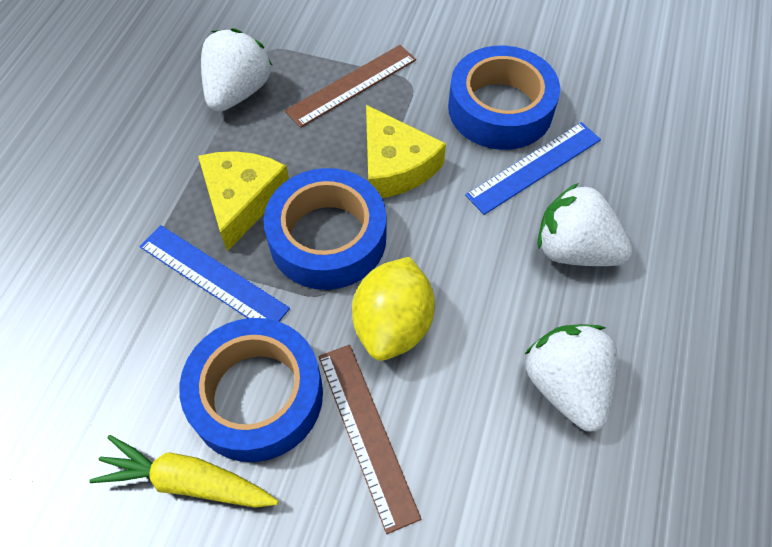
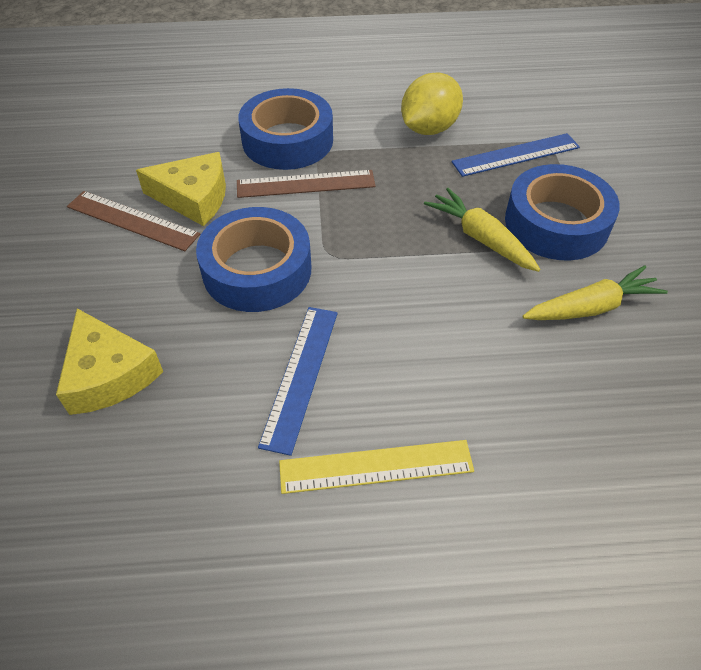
white strawberry: 3 -> 0
yellow carrot: 1 -> 2
yellow ruler: 0 -> 1

